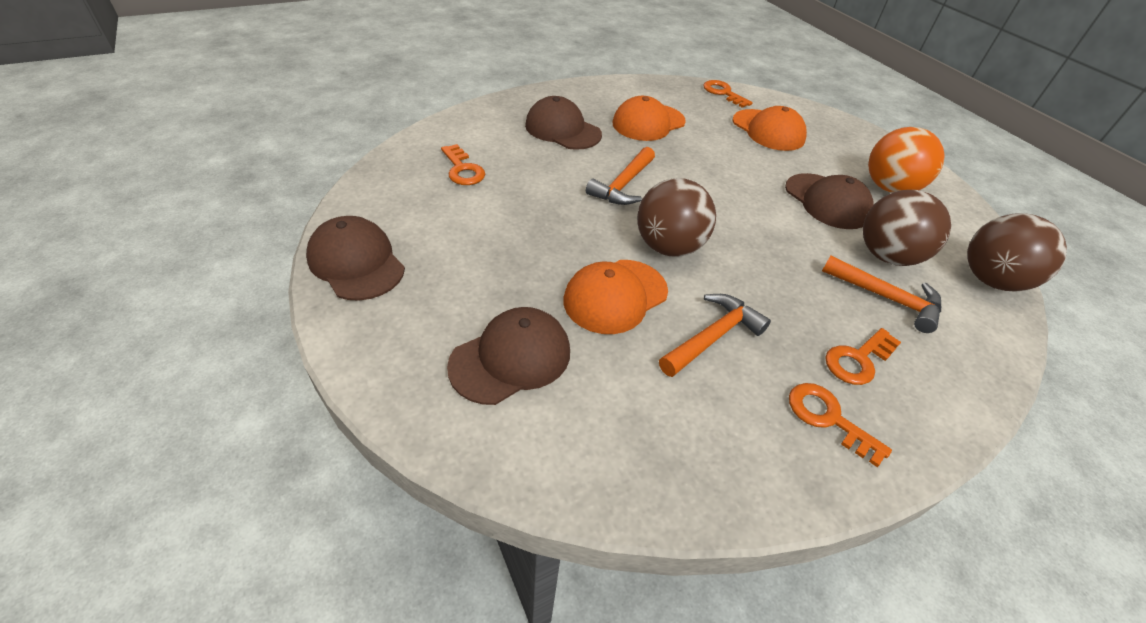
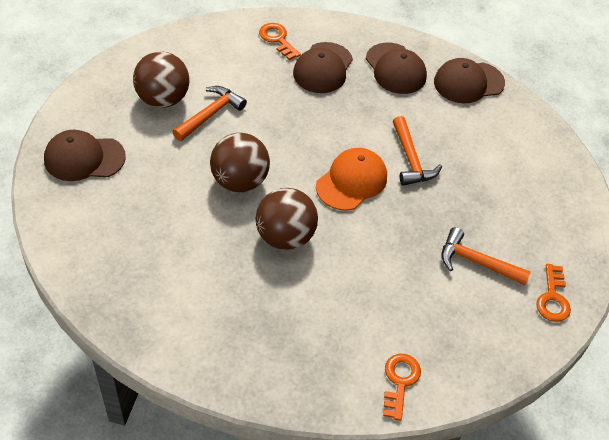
orange ball: 1 -> 0
orange cap: 3 -> 1
orange key: 4 -> 3

